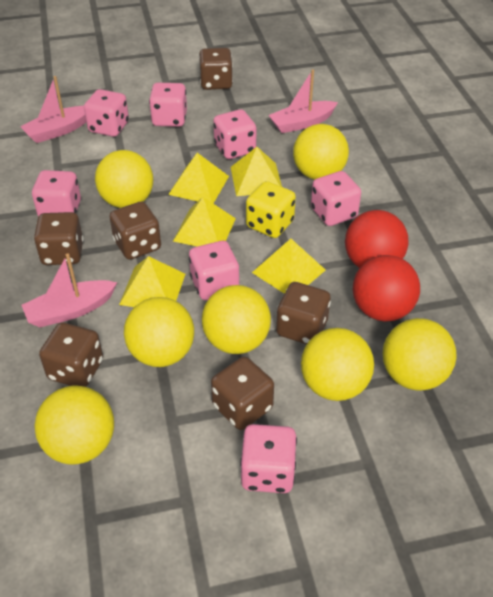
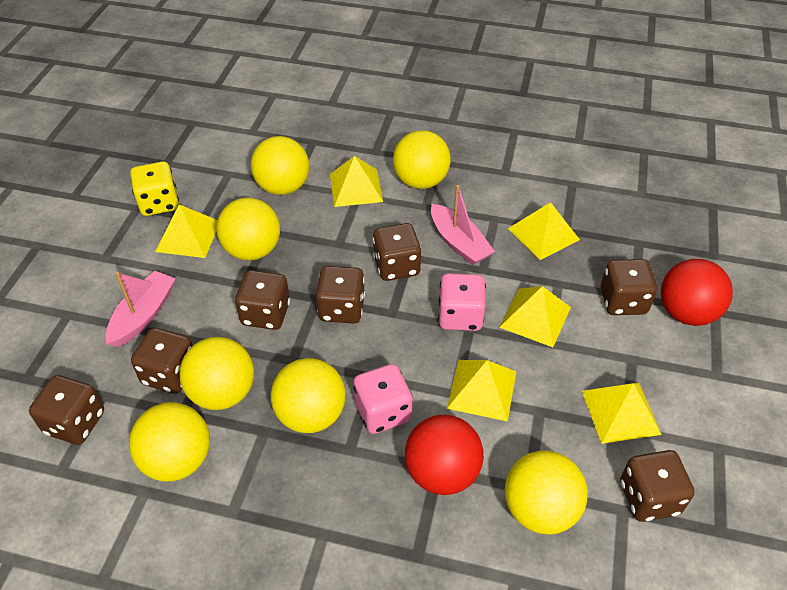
brown dice: 6 -> 7
pink boat: 3 -> 2
pink dice: 7 -> 2
yellow pyramid: 5 -> 6

